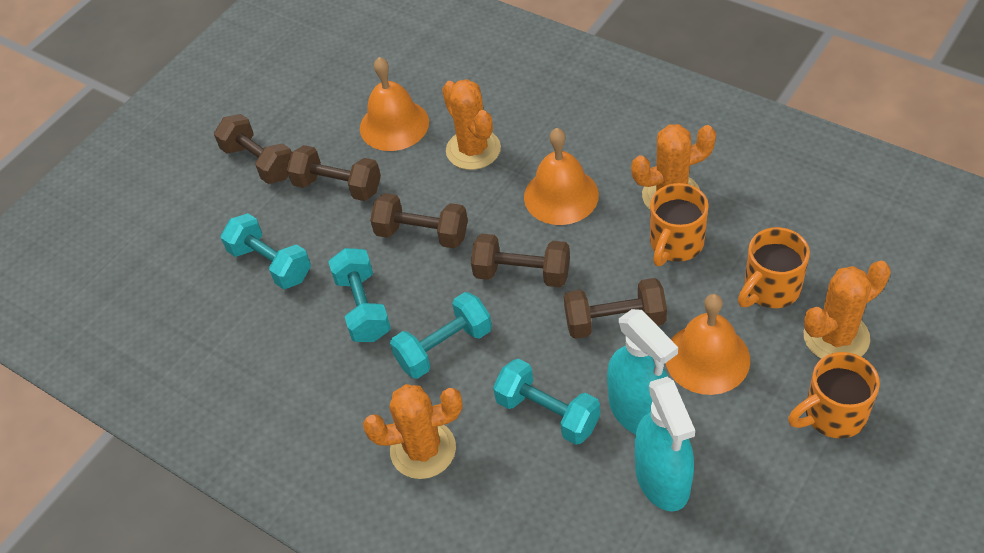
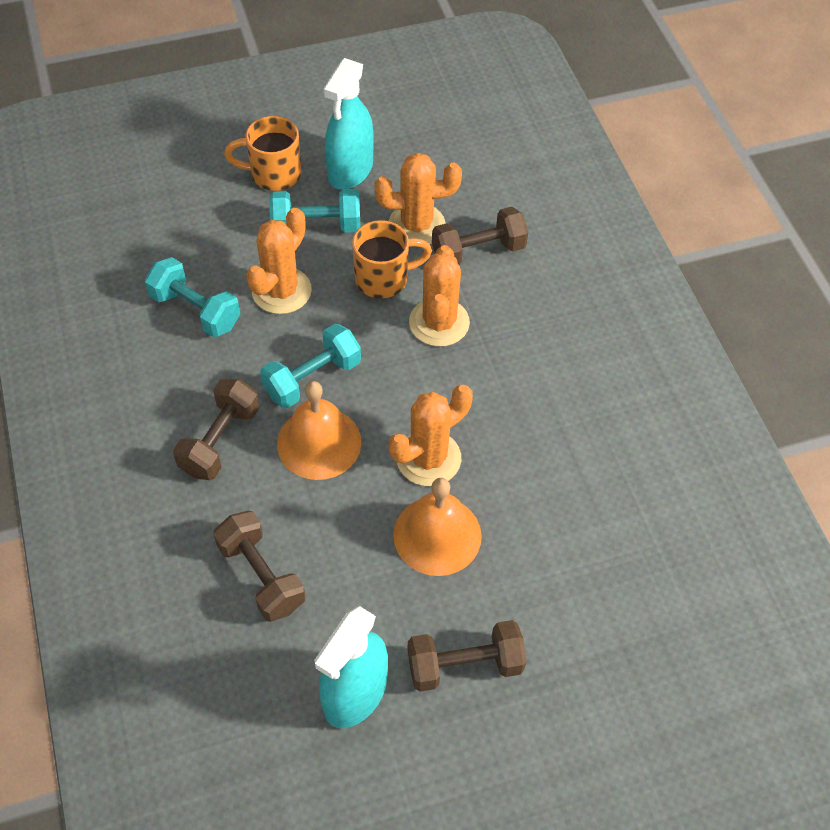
brown dumbbell: 5 -> 4
orange bell: 3 -> 2
orange mug: 3 -> 2
turquoise dumbbell: 4 -> 3

